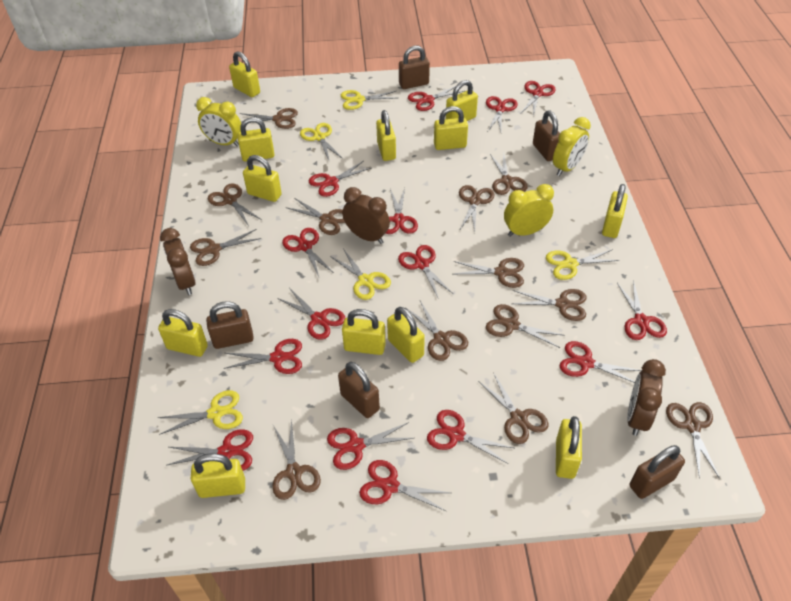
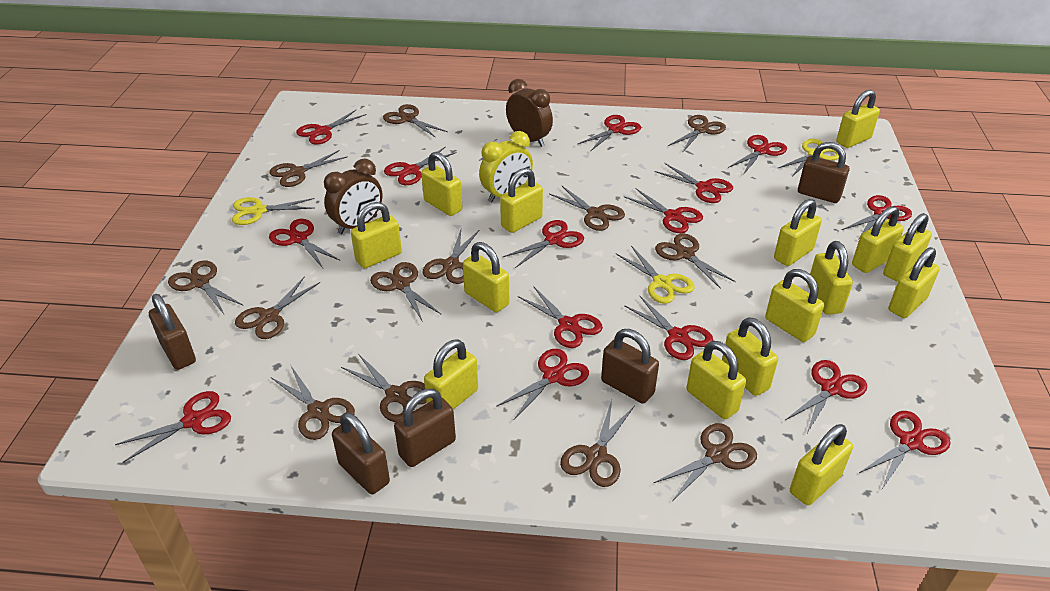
brown clock: 3 -> 2
yellow clock: 3 -> 1
yellow padlock: 12 -> 15
yellow scissors: 5 -> 3

